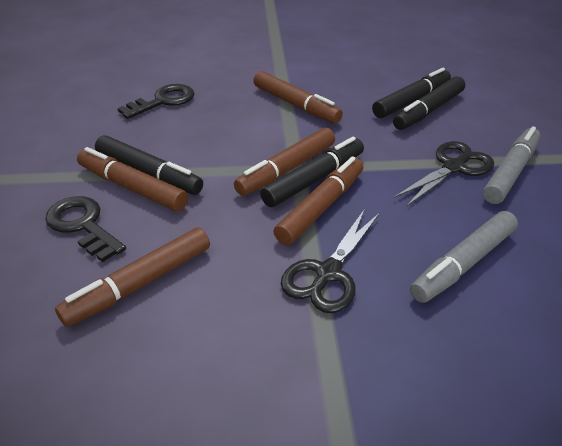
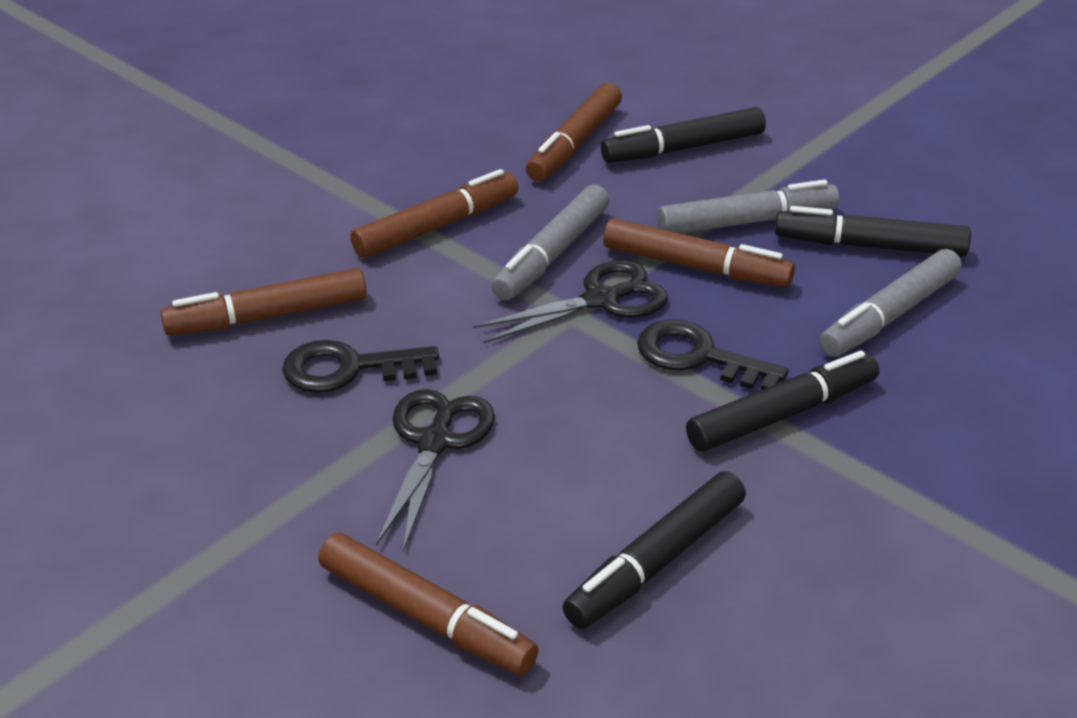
grey marker: 2 -> 3

